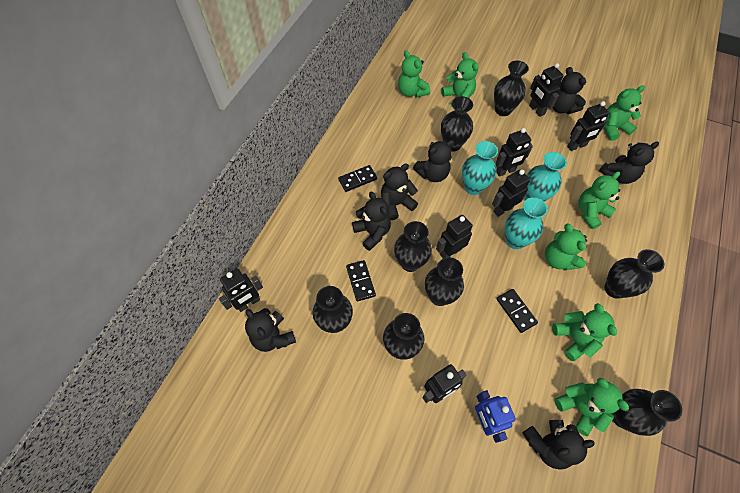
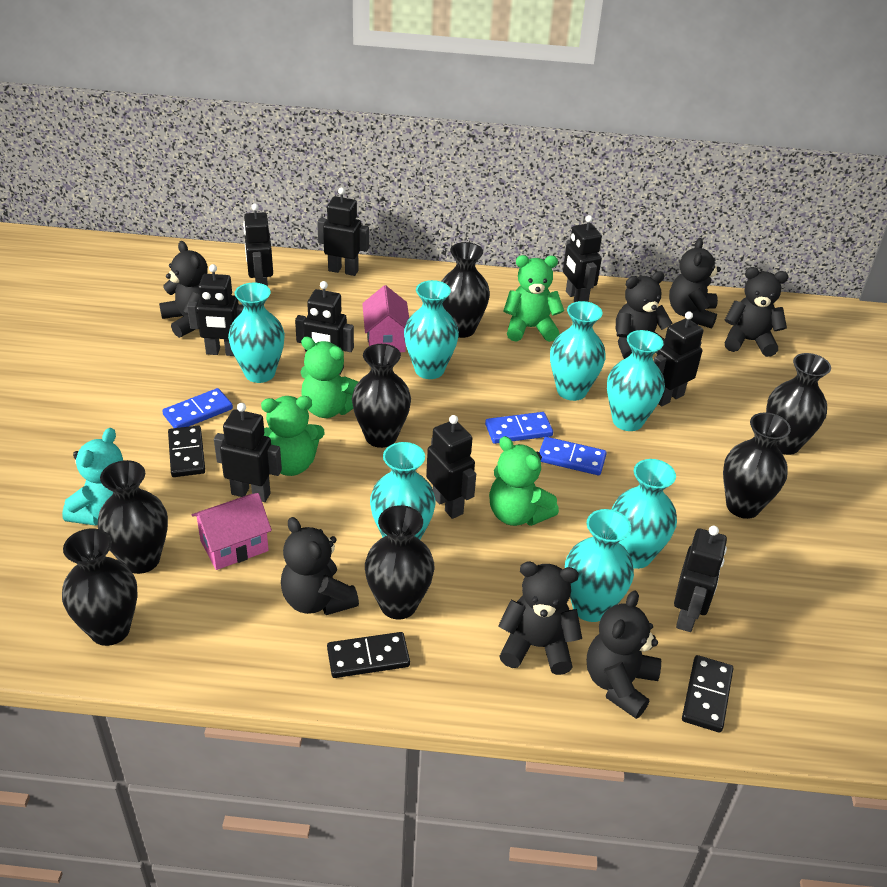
black robot: 7 -> 9
black vase: 8 -> 7
blue domino: 0 -> 3
blue robot: 1 -> 0
green teddy bear: 7 -> 4
pink house: 0 -> 2
turquoise teddy bear: 0 -> 1
turquoise vase: 3 -> 7

